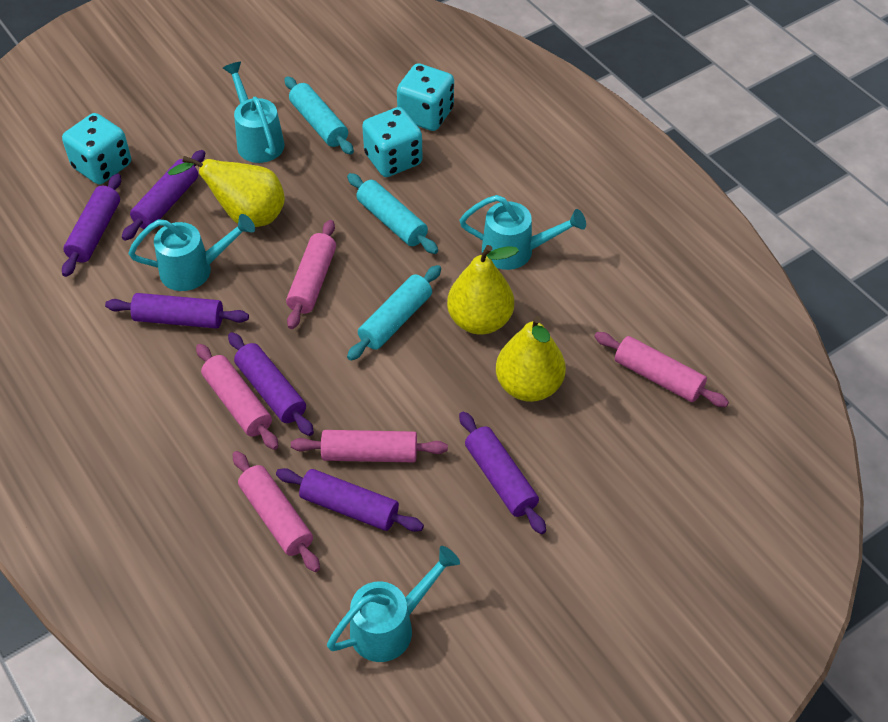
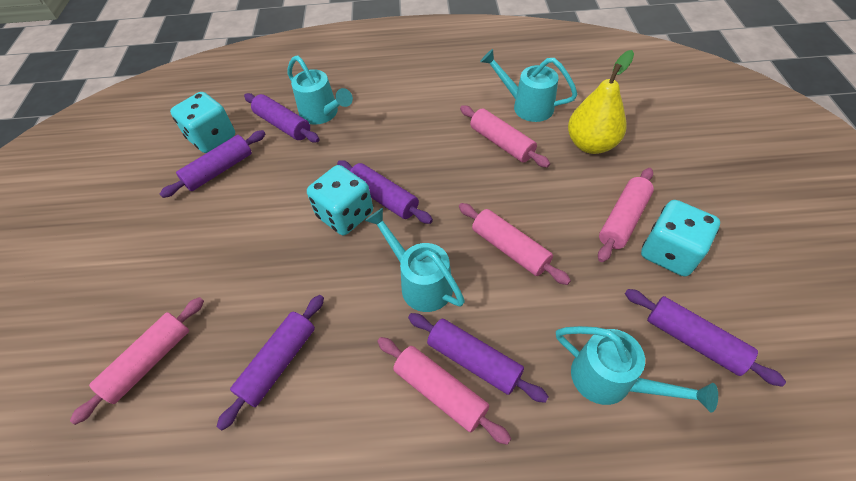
turquoise rolling pin: 3 -> 0
yellow pear: 3 -> 1

